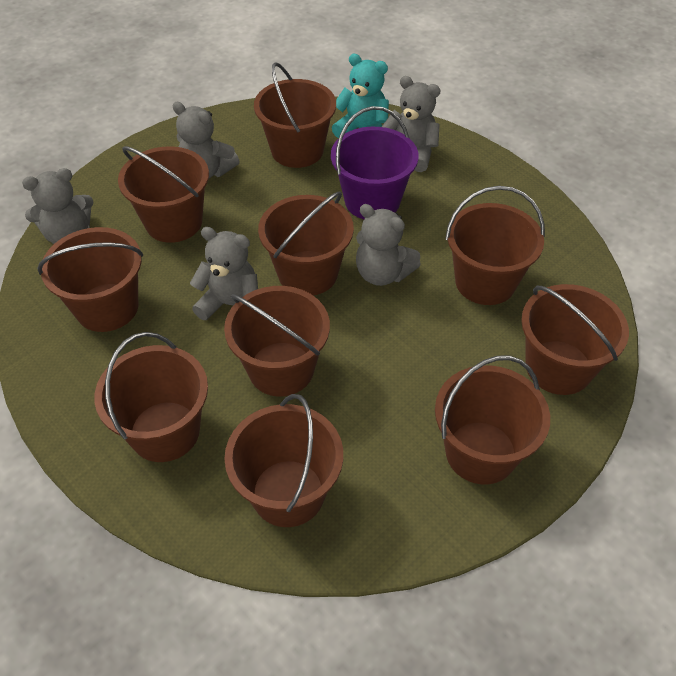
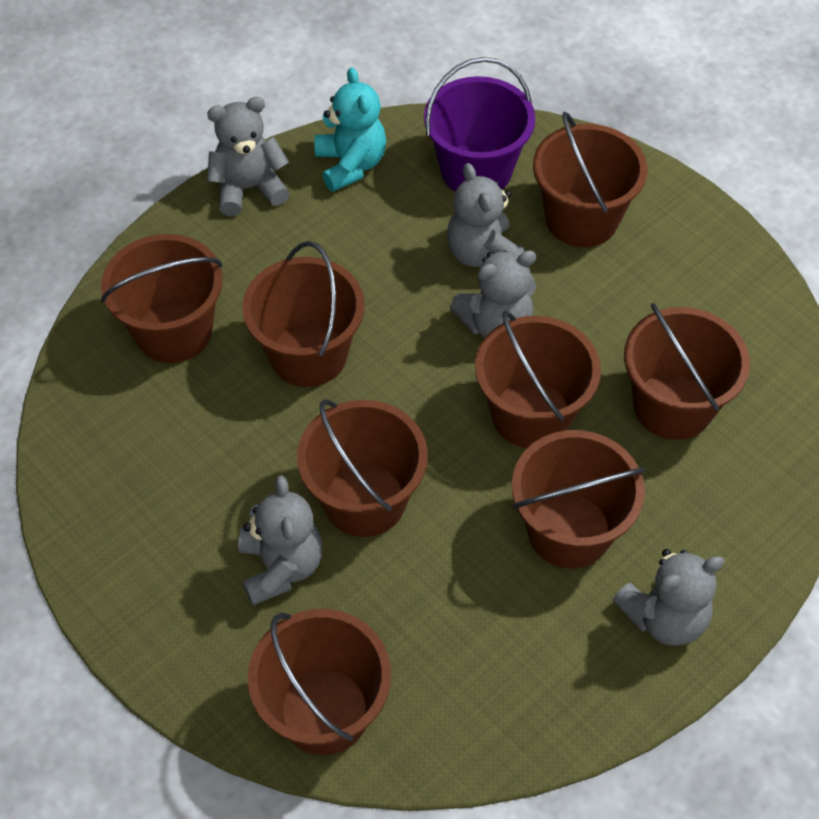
brown bucket: 10 -> 8

